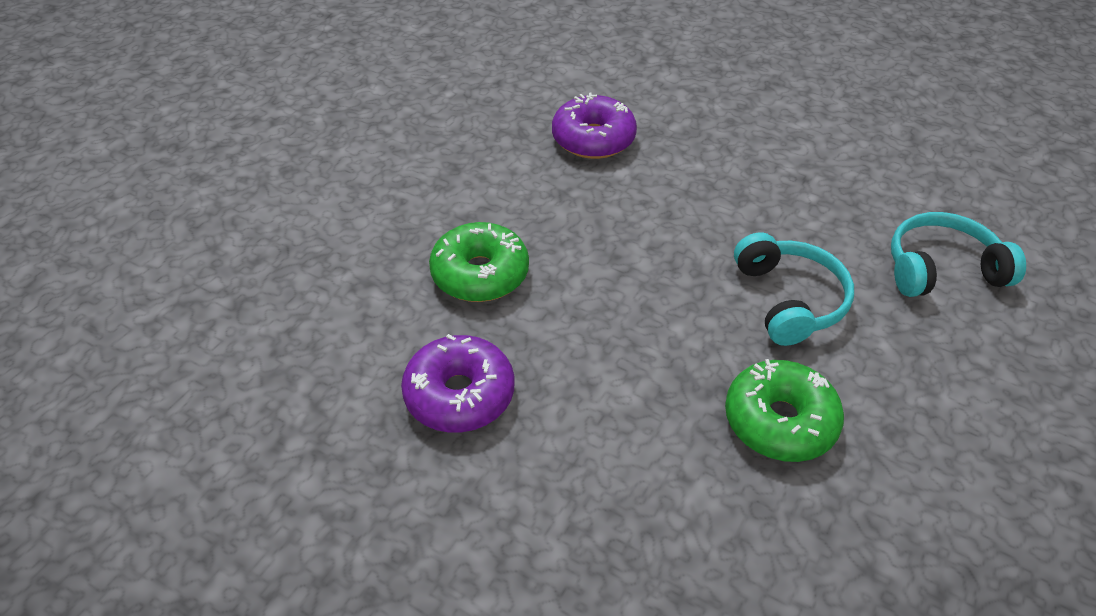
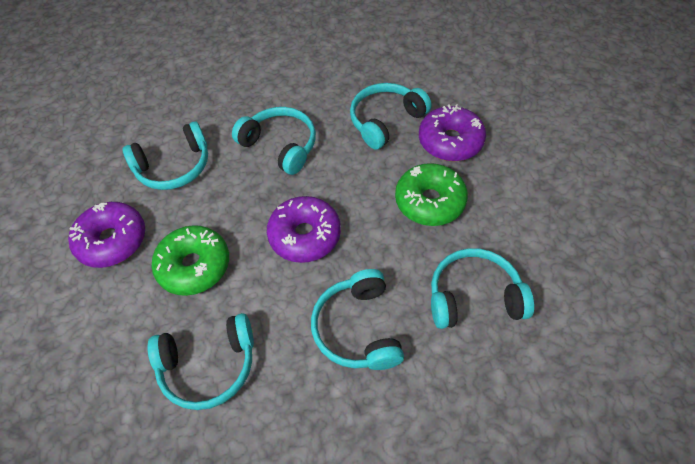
purple donut: 2 -> 3
turquoise headphones: 2 -> 6

